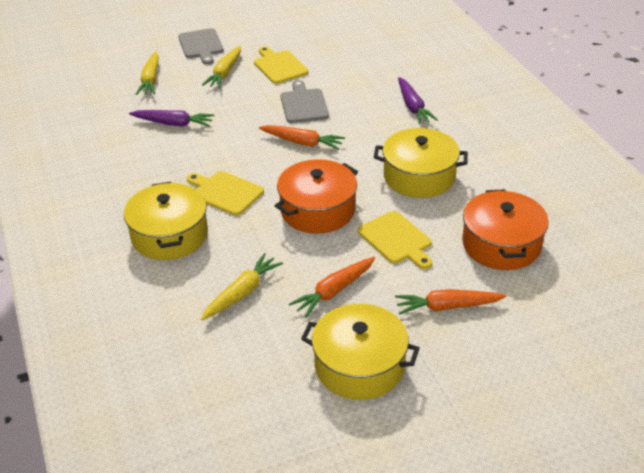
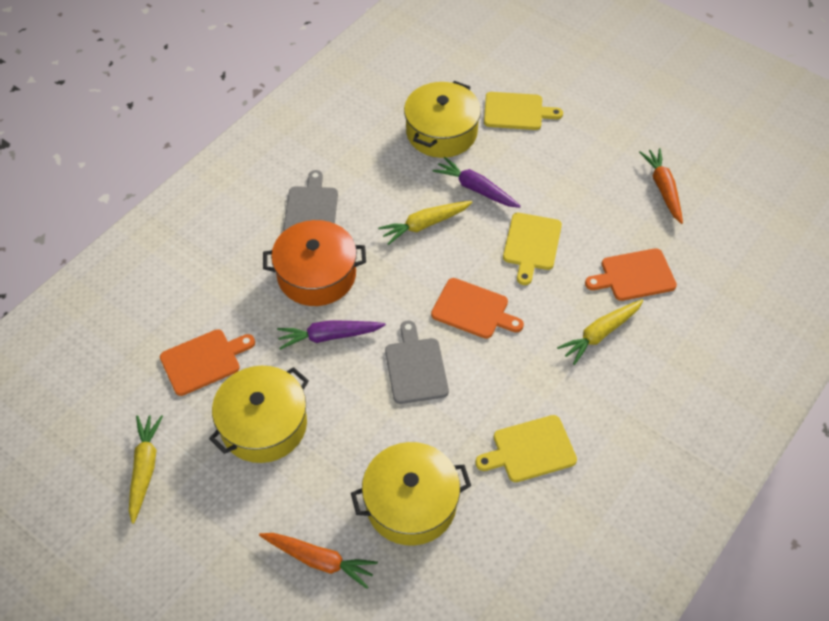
orange carrot: 3 -> 2
orange cutting board: 0 -> 3
orange pot: 2 -> 1

